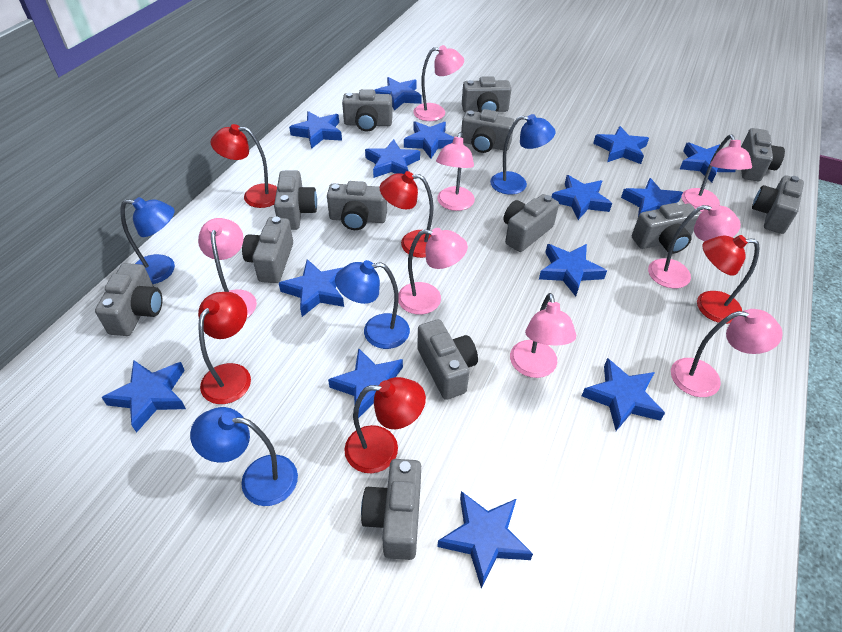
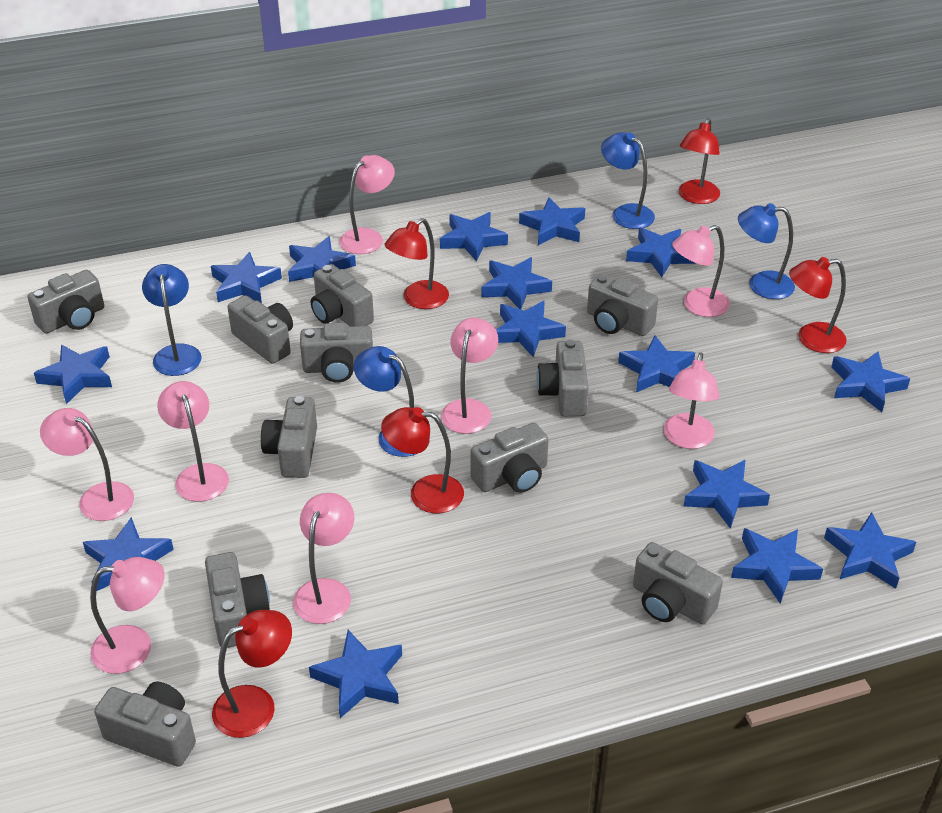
blue star: 14 -> 15
grey camera: 13 -> 11

